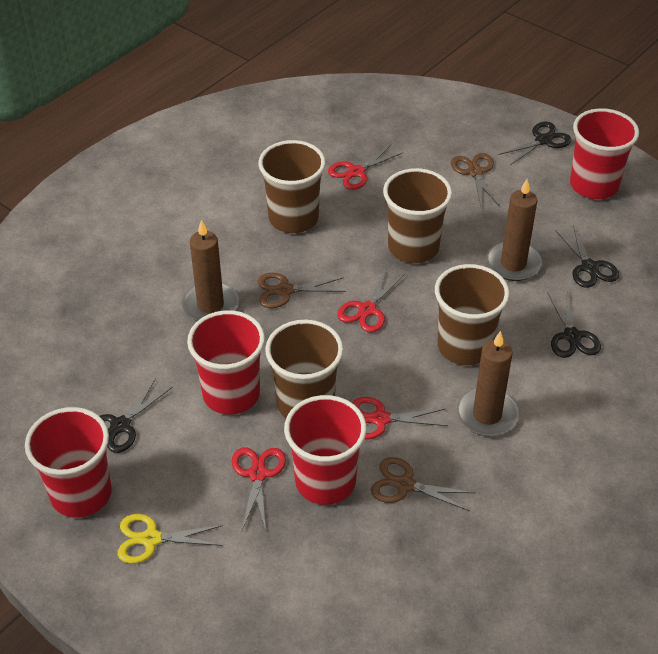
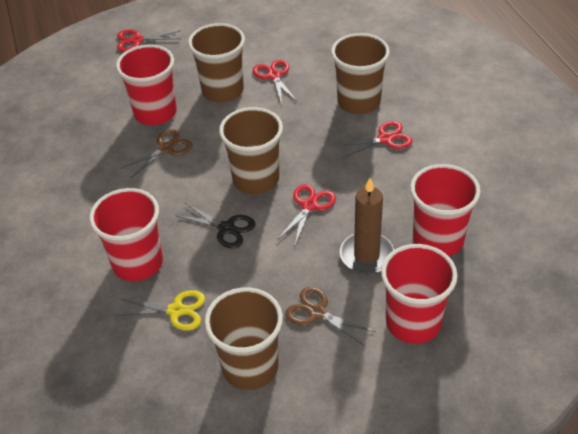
black scissors: 4 -> 1
brown candle: 3 -> 1
brown scissors: 3 -> 2

